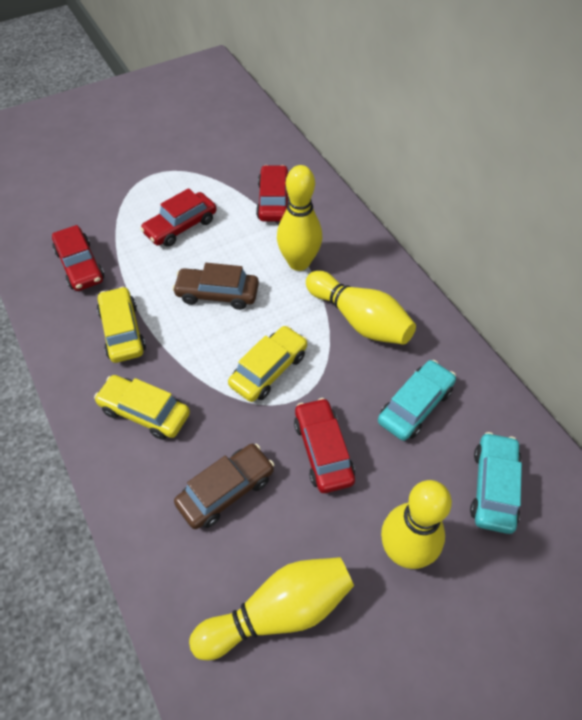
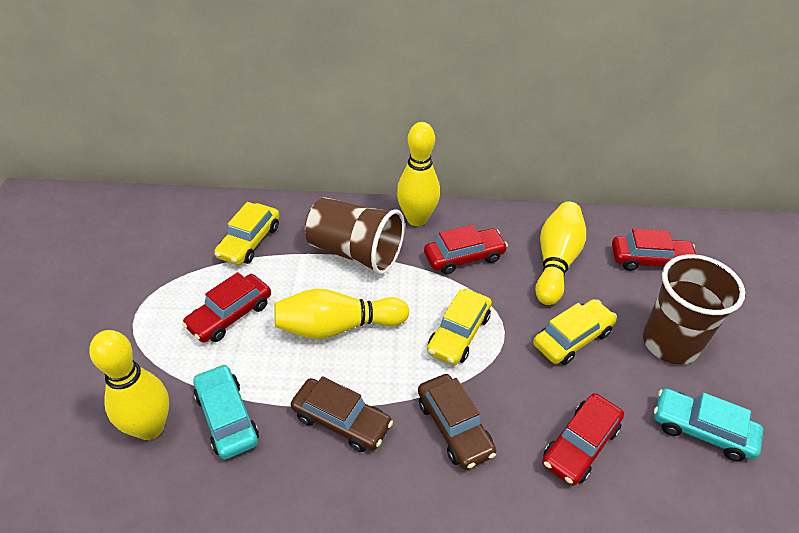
brown cup: 0 -> 2

